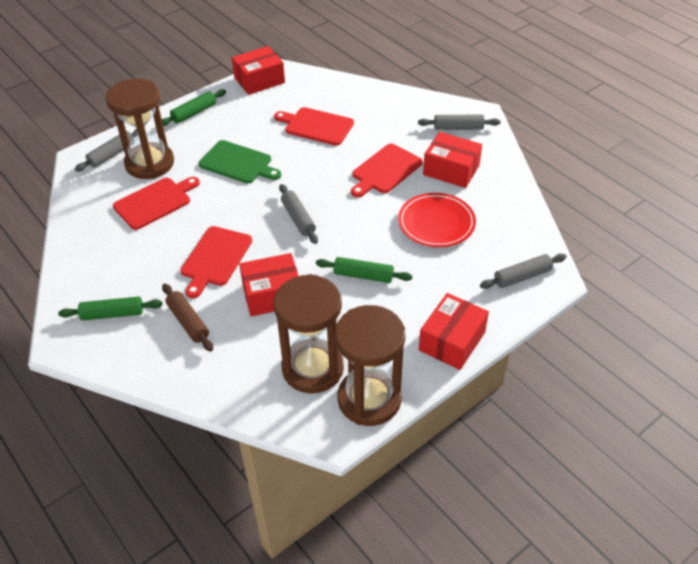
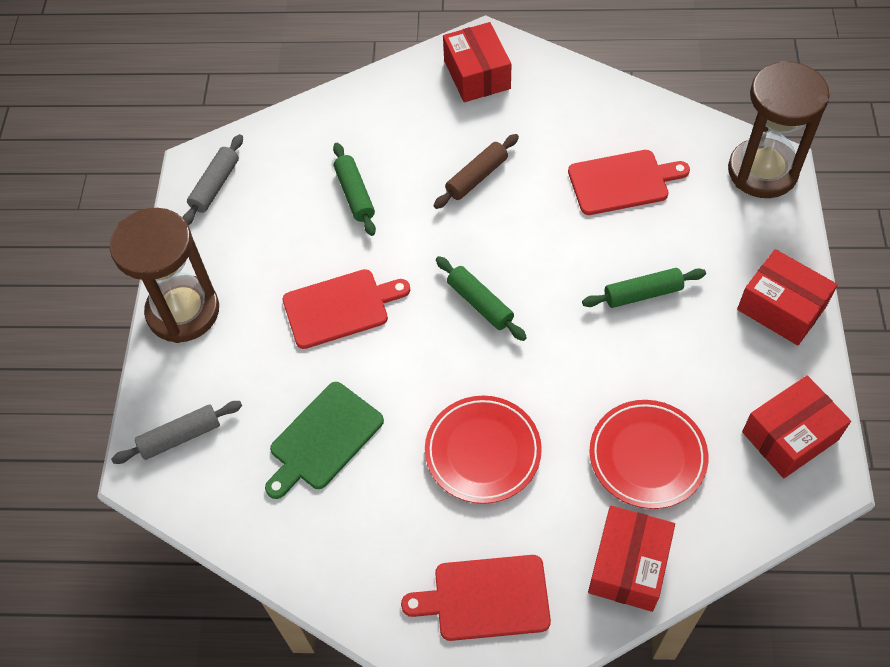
brown hourglass: 3 -> 2
grey rolling pin: 4 -> 2
red cutting board: 4 -> 3
red plate: 1 -> 2

